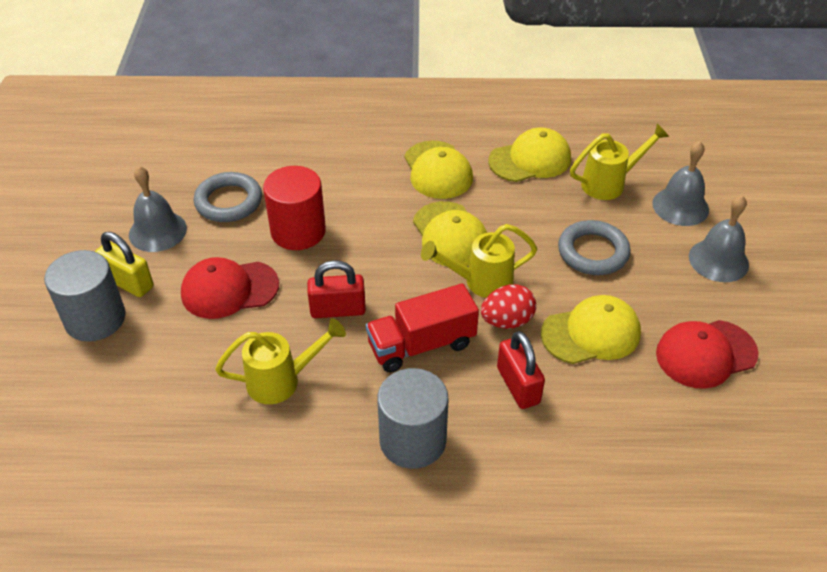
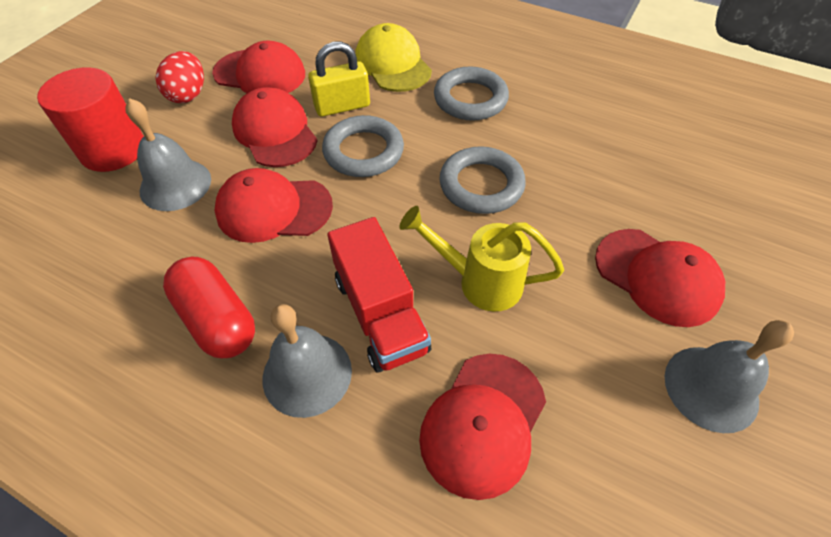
grey cylinder: 2 -> 0
grey ring: 2 -> 3
red cap: 2 -> 5
red capsule: 0 -> 1
red padlock: 2 -> 0
yellow cap: 4 -> 1
yellow watering can: 3 -> 1

